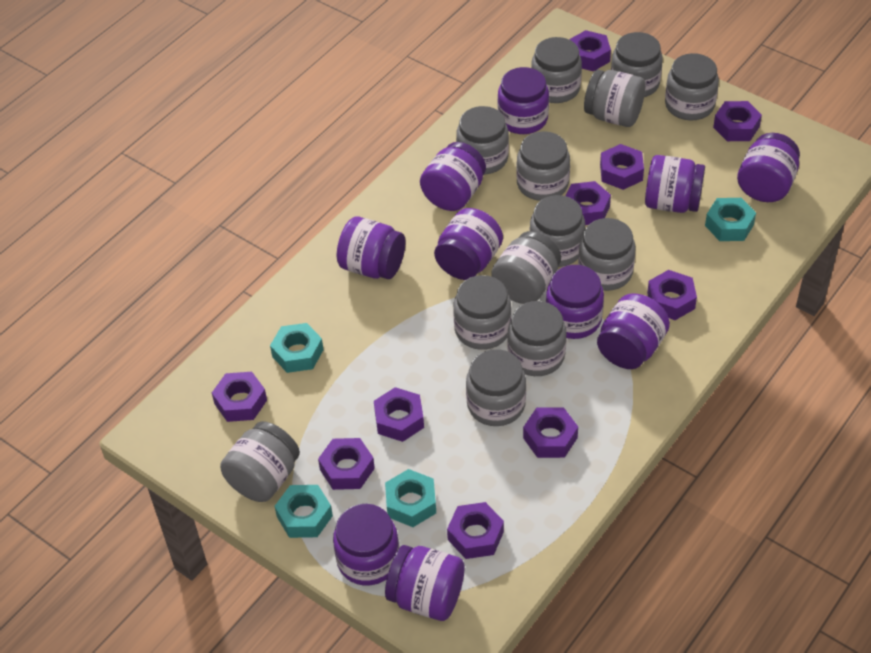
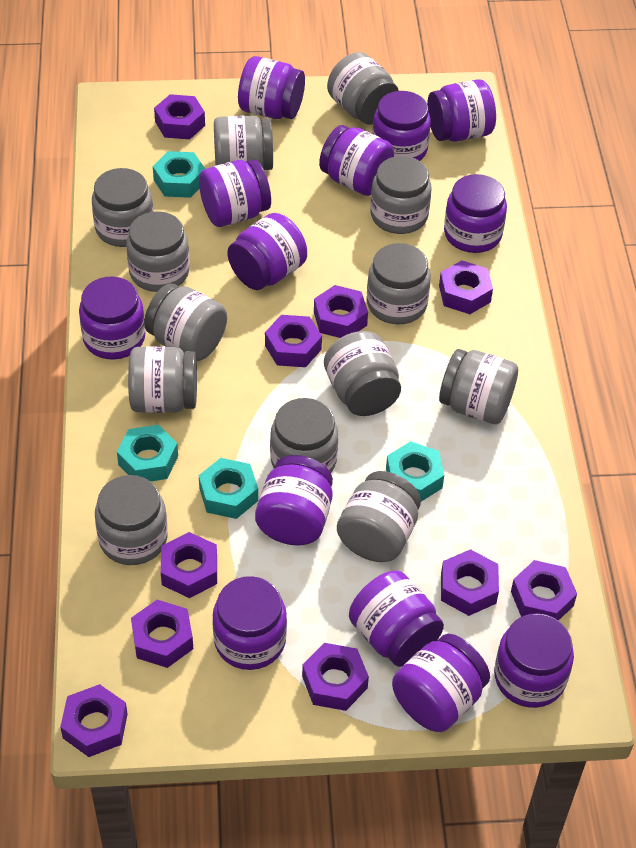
purple jar: 10 -> 13

